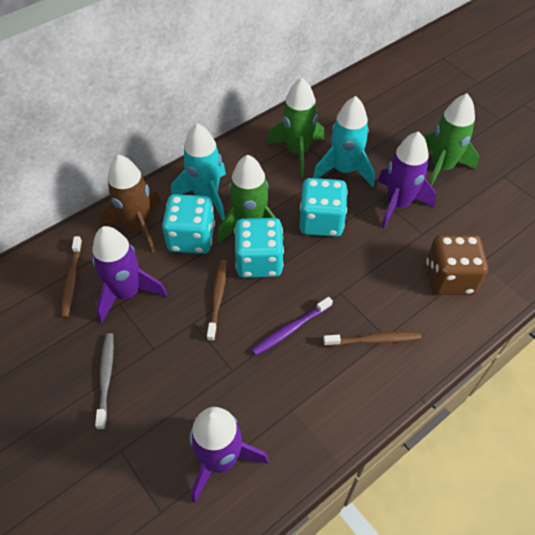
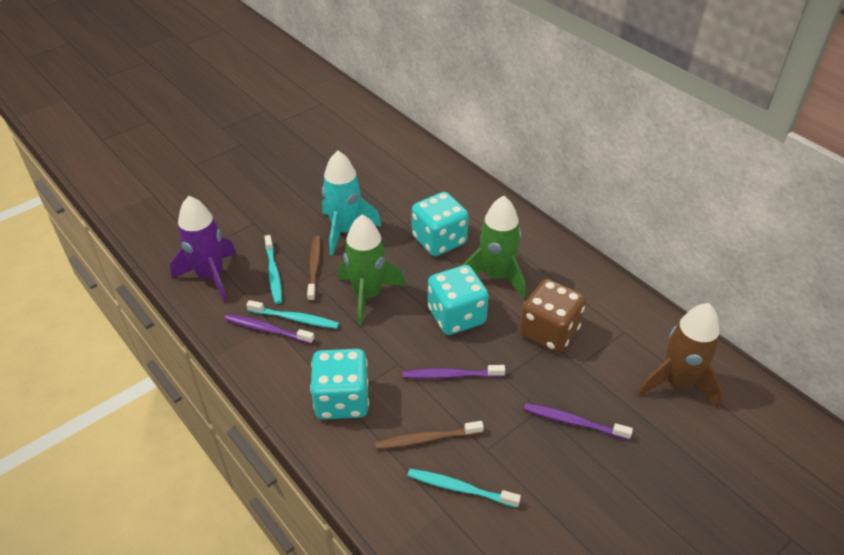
brown toothbrush: 3 -> 2
green rocket: 3 -> 2
grey toothbrush: 1 -> 0
purple rocket: 3 -> 1
purple toothbrush: 1 -> 3
turquoise rocket: 2 -> 1
turquoise toothbrush: 0 -> 3

